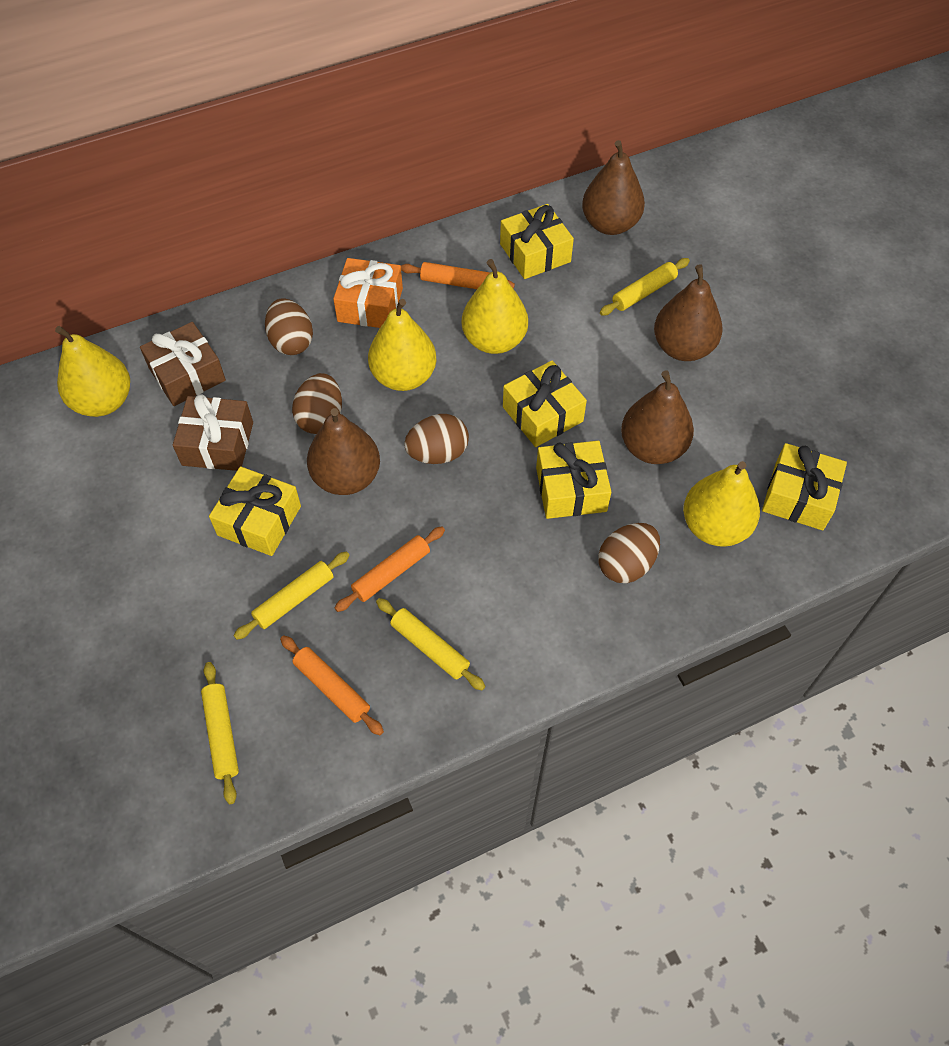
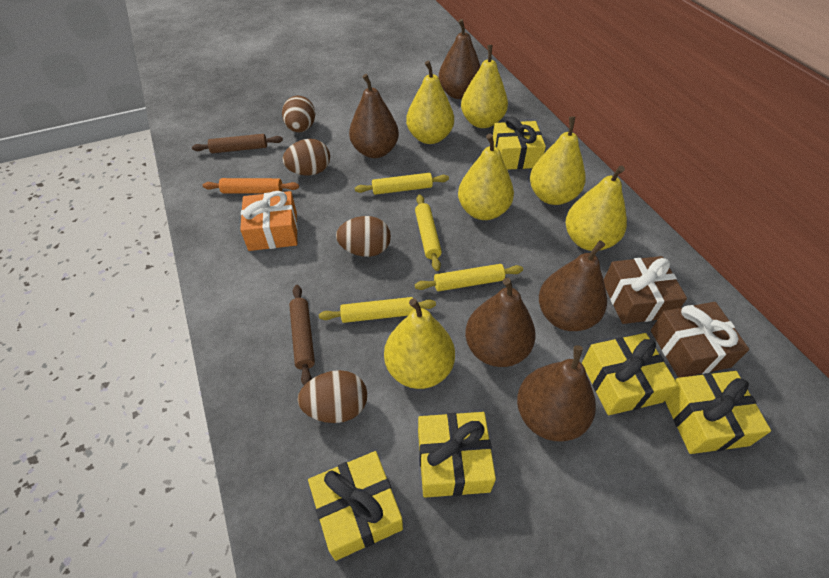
brown pear: 4 -> 5
brown rolling pin: 0 -> 2
orange rolling pin: 3 -> 1
yellow pear: 4 -> 6

